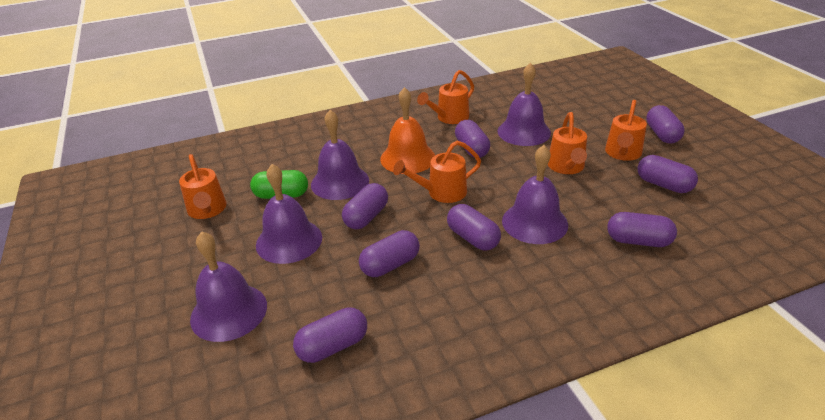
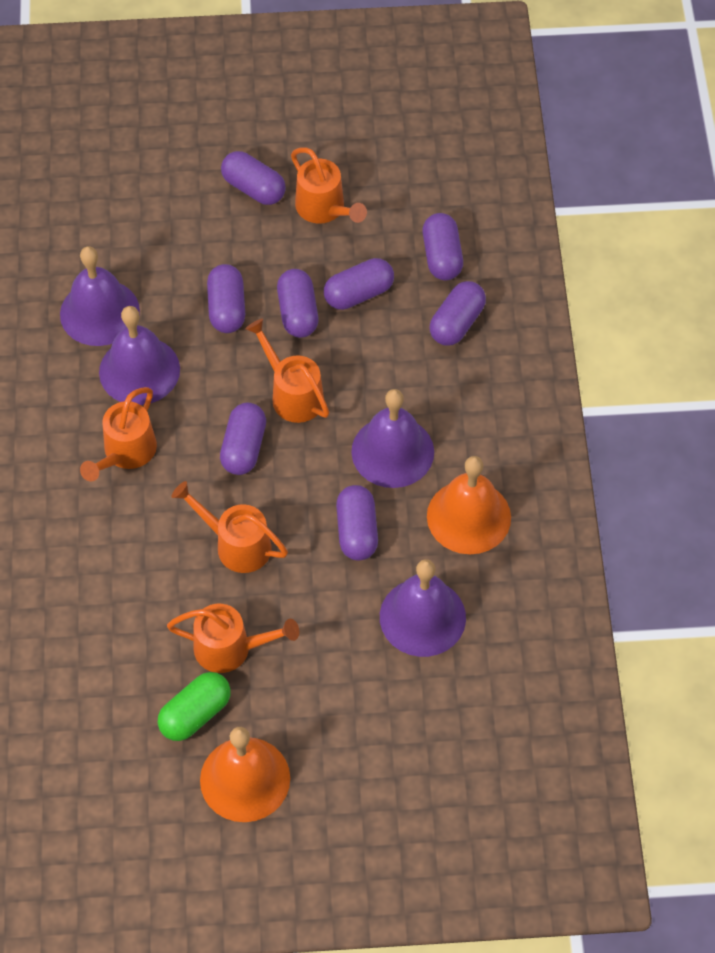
orange bell: 1 -> 2
purple bell: 5 -> 4

